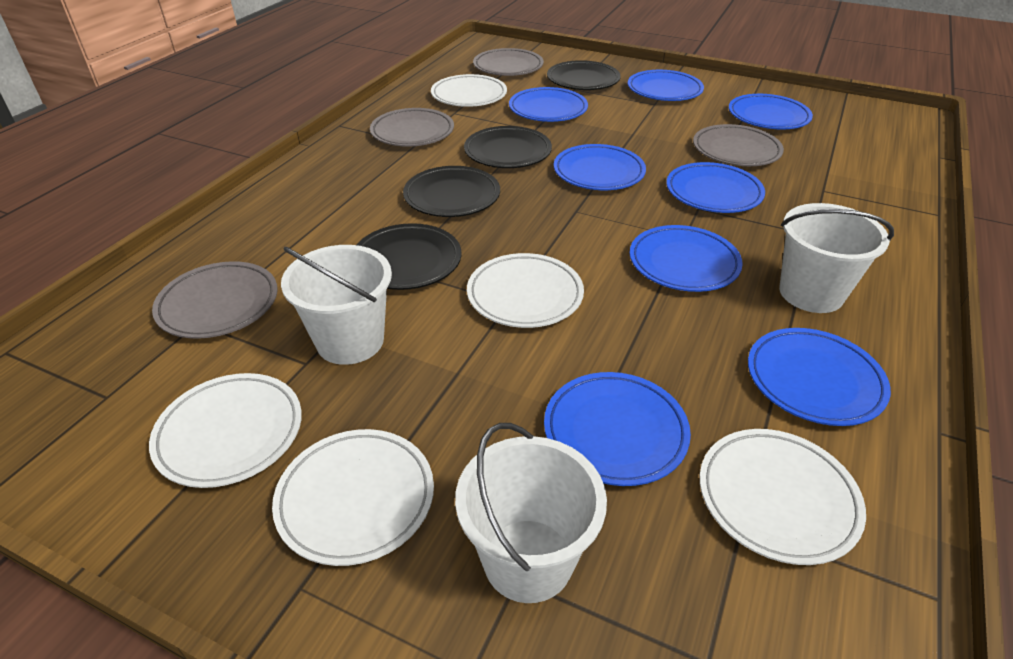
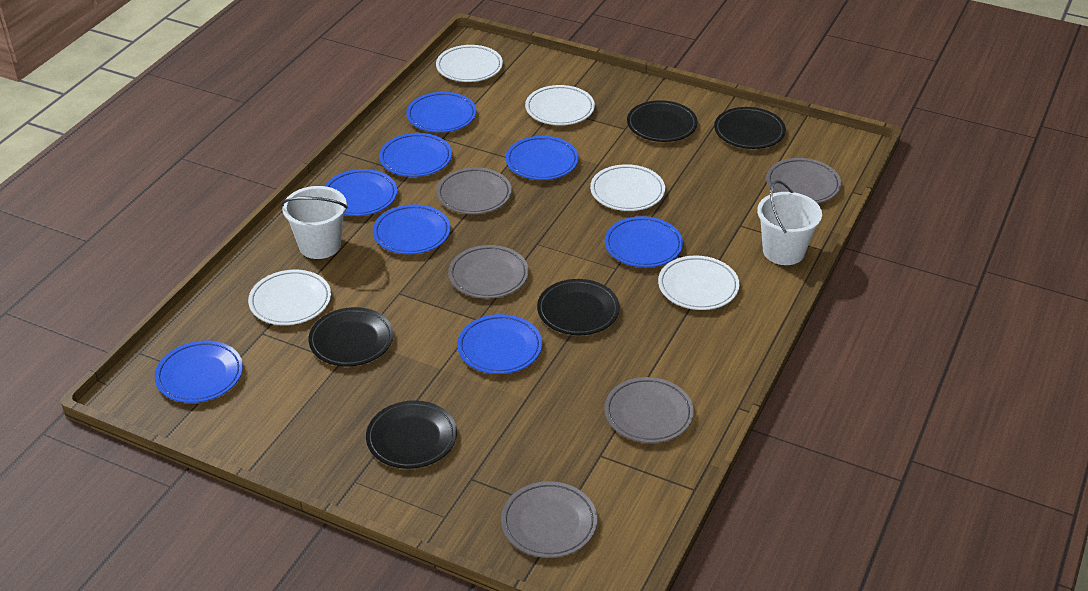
black plate: 4 -> 5
grey plate: 4 -> 5
white bucket: 3 -> 2

